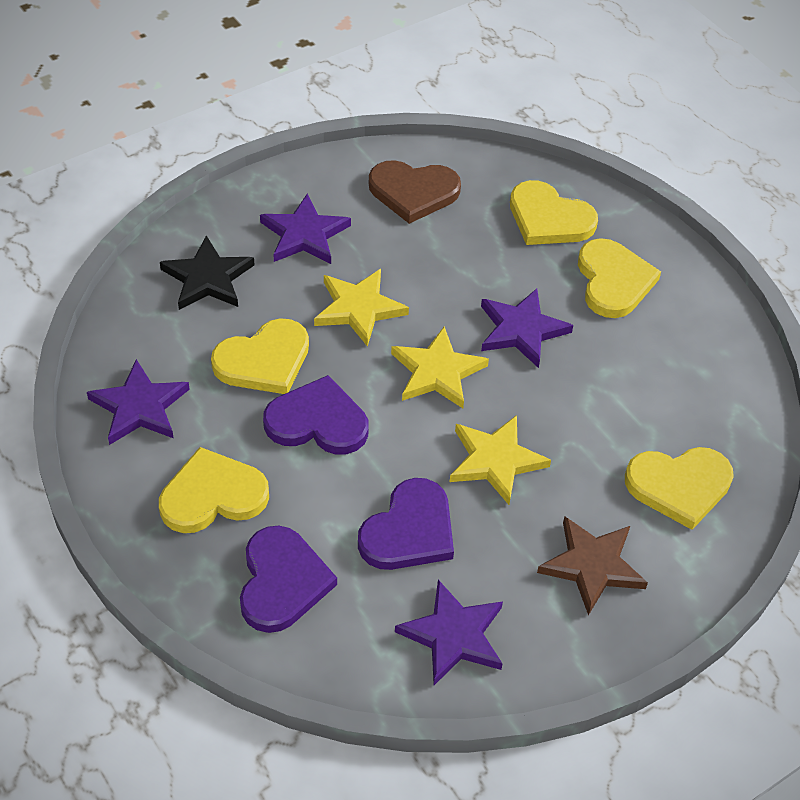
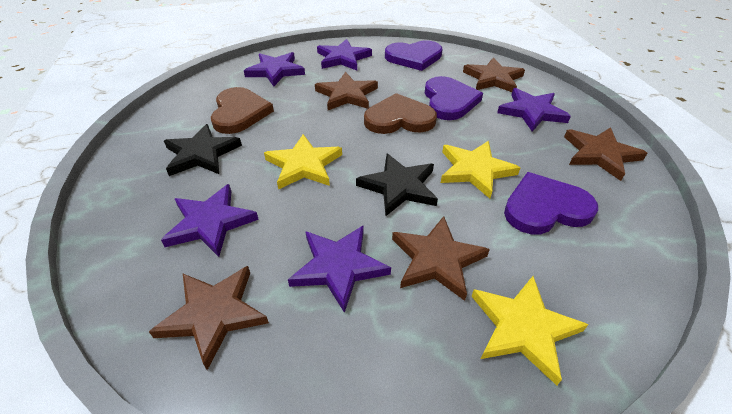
black star: 1 -> 2
brown heart: 1 -> 2
brown star: 1 -> 5
purple star: 4 -> 5
yellow heart: 5 -> 0

